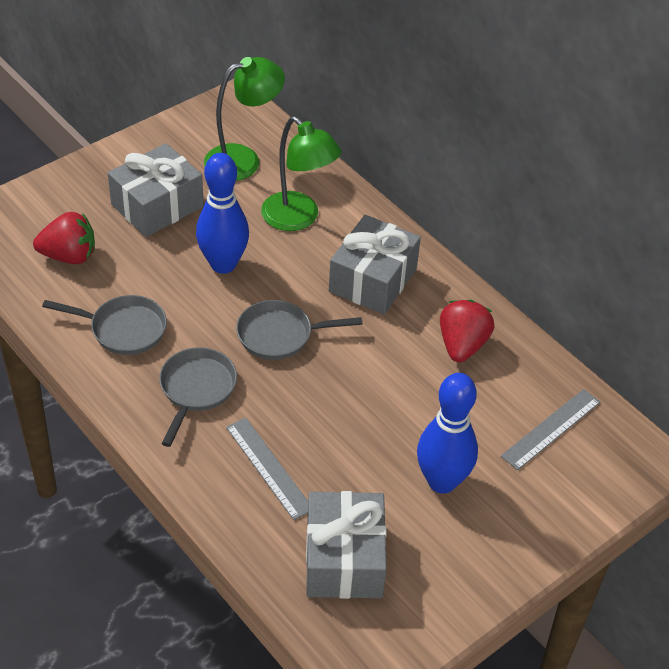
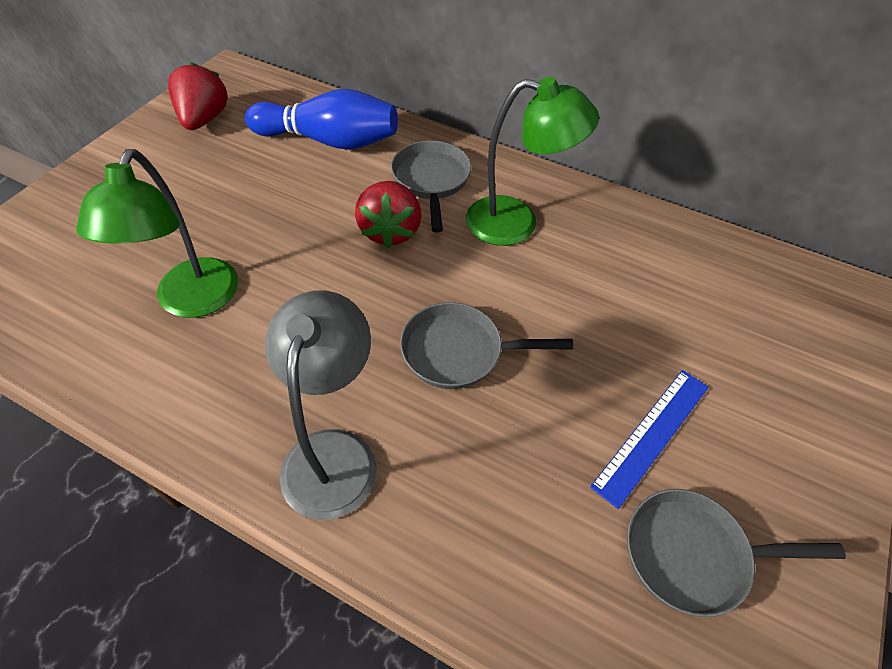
blue bowling pin: 2 -> 1
blue ruler: 0 -> 1
grey gift: 3 -> 0
grey lamp: 0 -> 1
grey ruler: 2 -> 0

